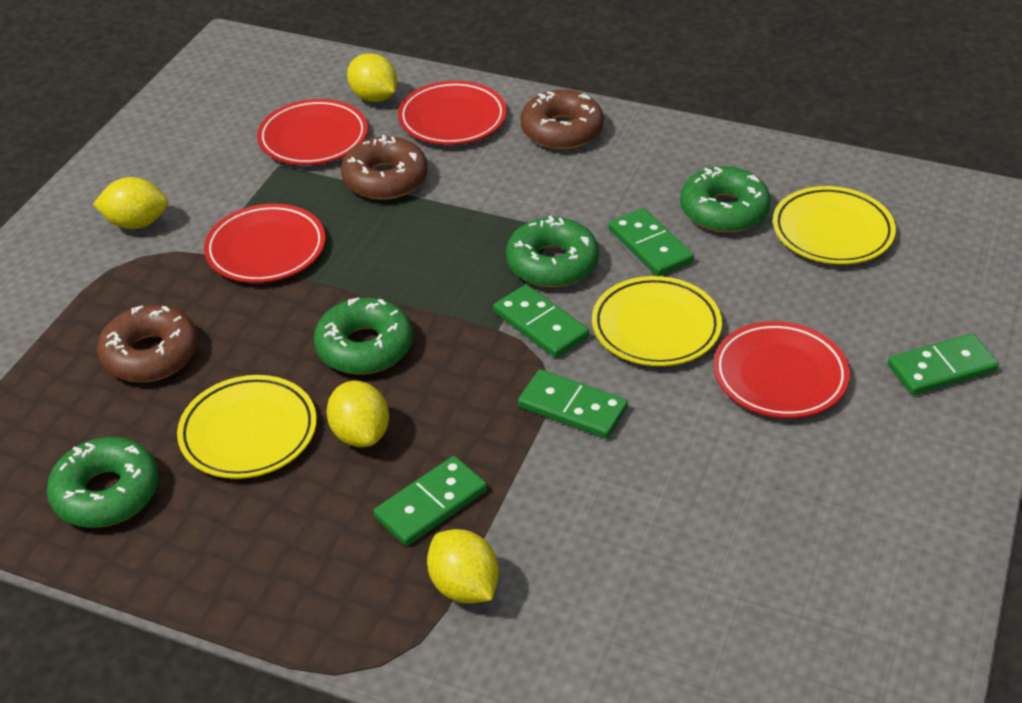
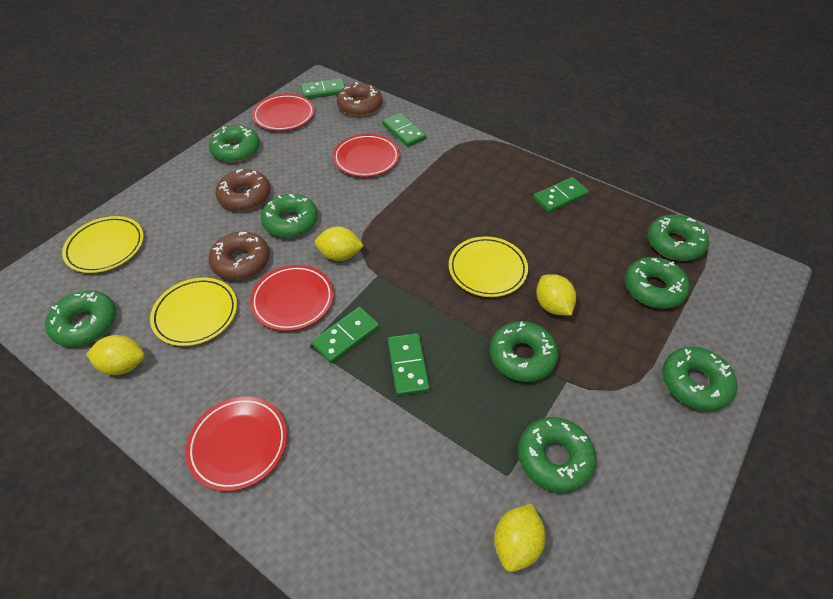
green donut: 4 -> 8

